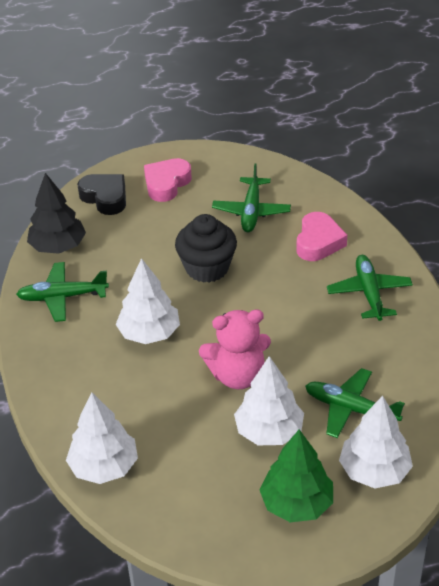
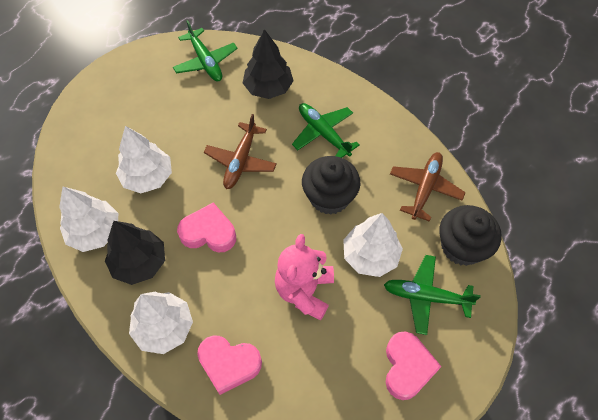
black cupcake: 1 -> 2
black heart: 1 -> 0
black tree: 1 -> 2
brown plane: 0 -> 2
green plane: 4 -> 3
green tree: 1 -> 0
pink heart: 2 -> 3

